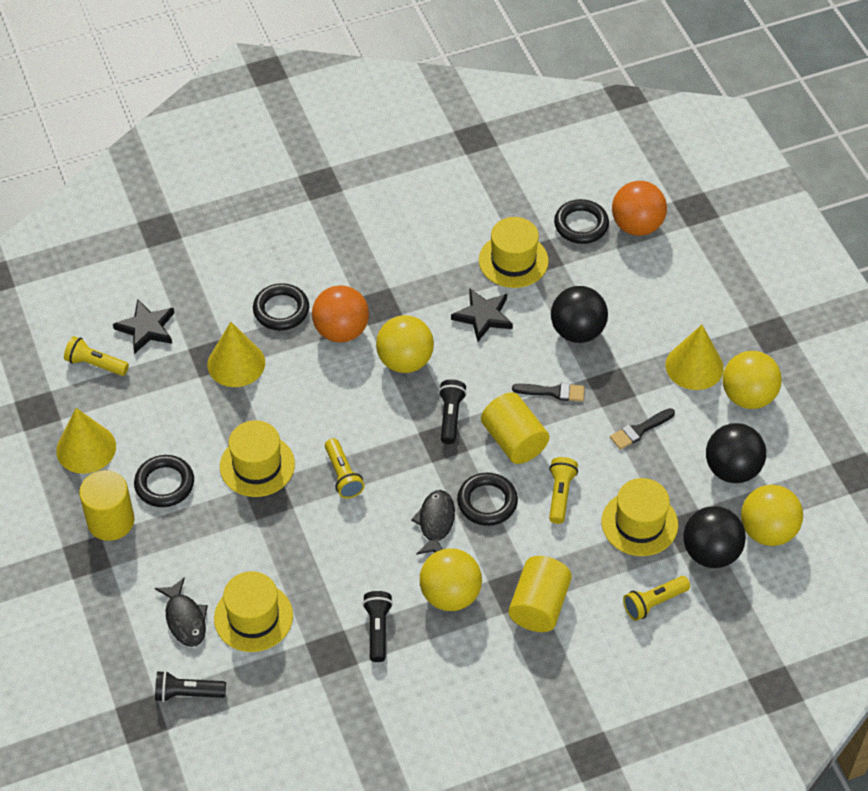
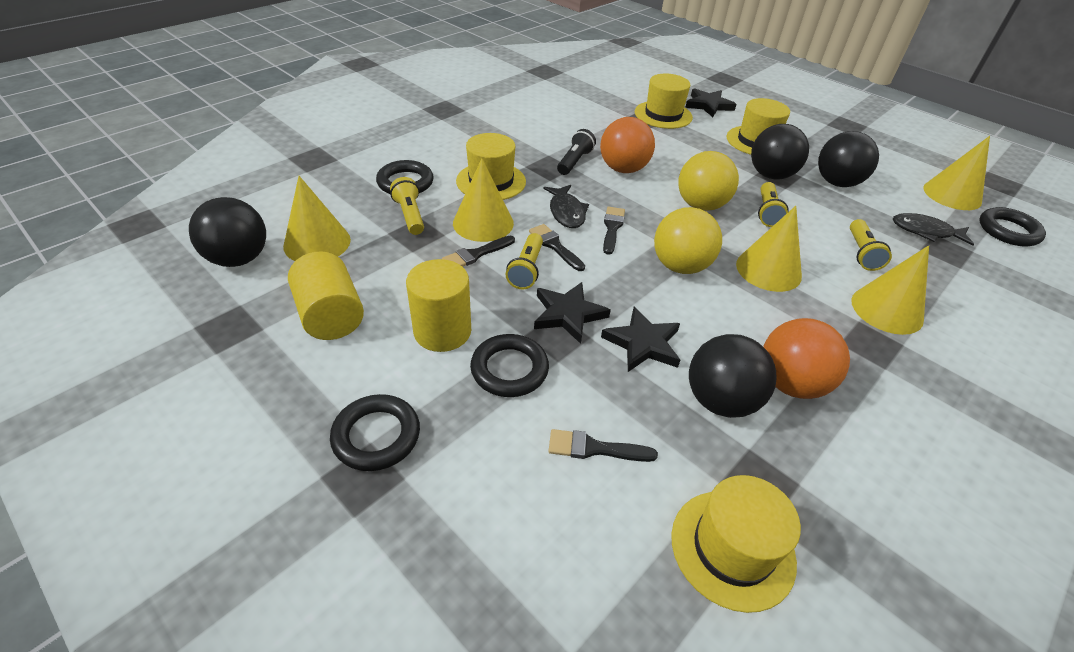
black ball: 3 -> 4
black brush: 2 -> 4
black flashlight: 3 -> 1
black star: 2 -> 3
yellow ball: 4 -> 2
yellow cone: 3 -> 5
yellow cylinder: 3 -> 2

